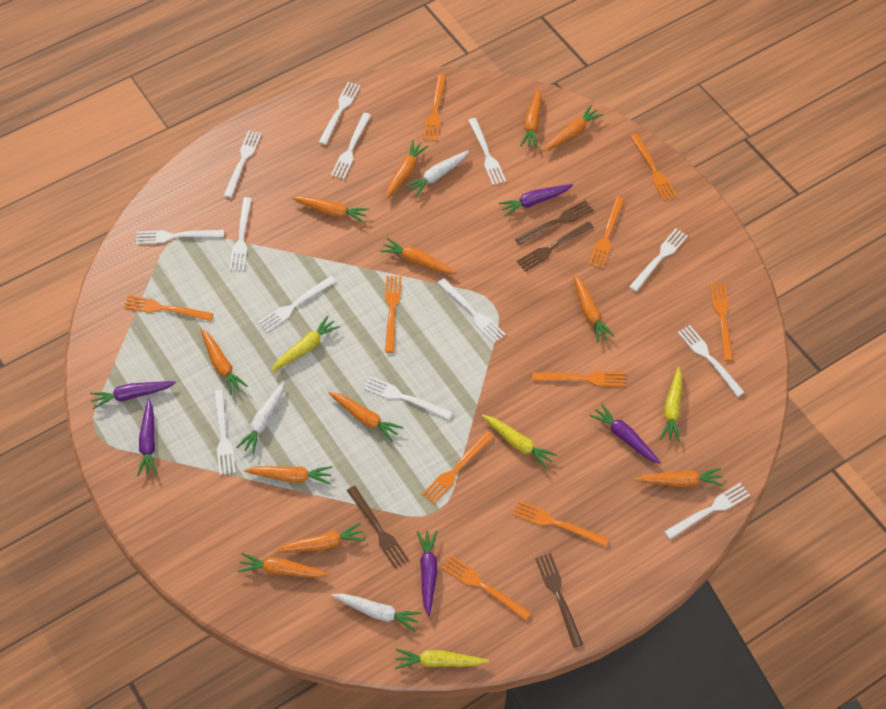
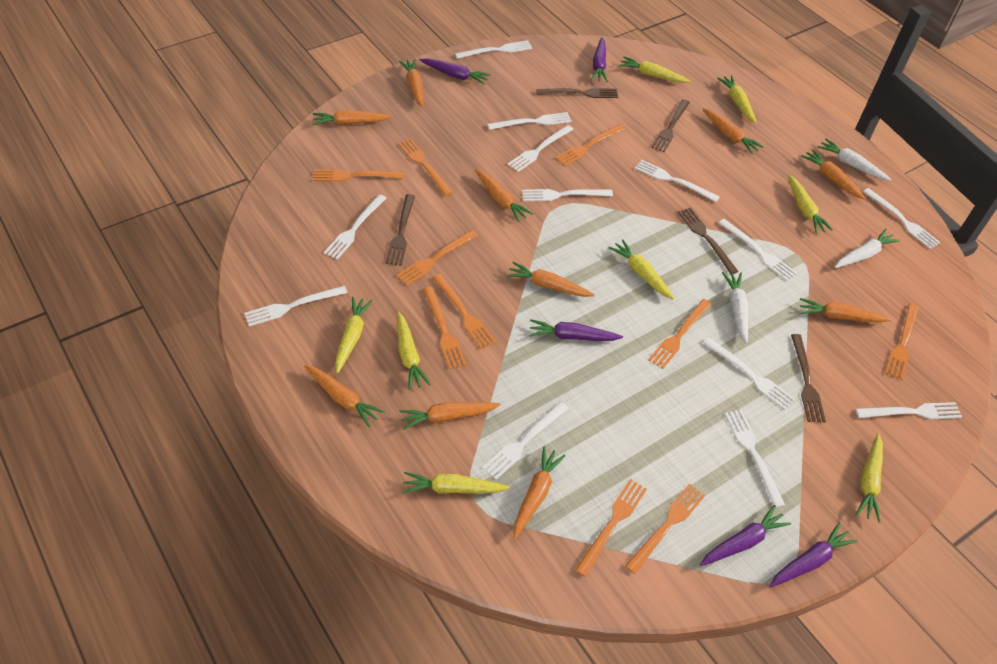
brown fork: 4 -> 5
orange carrot: 12 -> 10
yellow carrot: 4 -> 8

